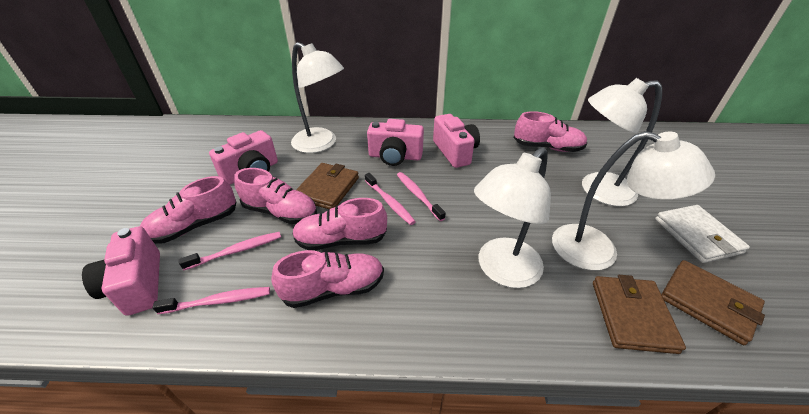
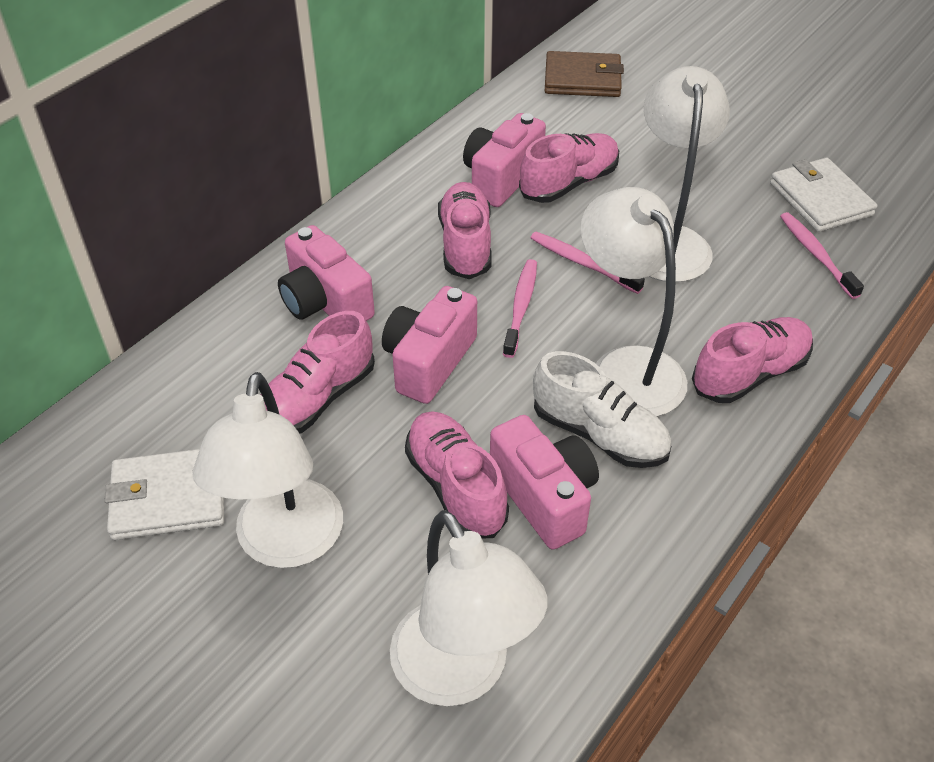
brown wallet: 3 -> 1
pink toothbrush: 4 -> 3
white shoe: 0 -> 1
white wallet: 1 -> 2

